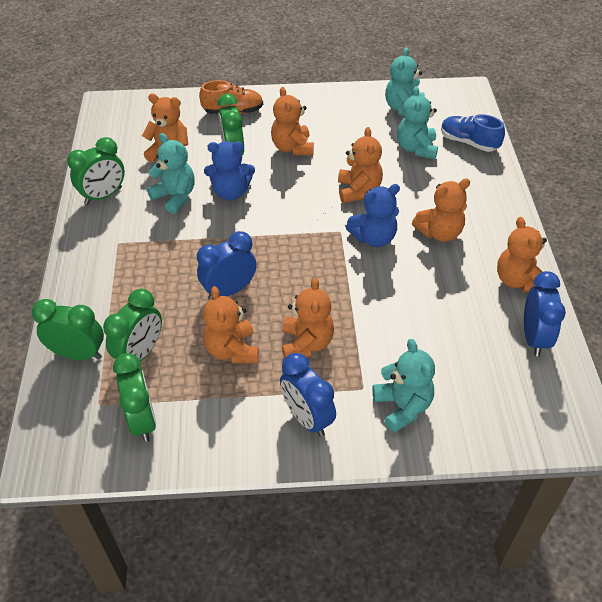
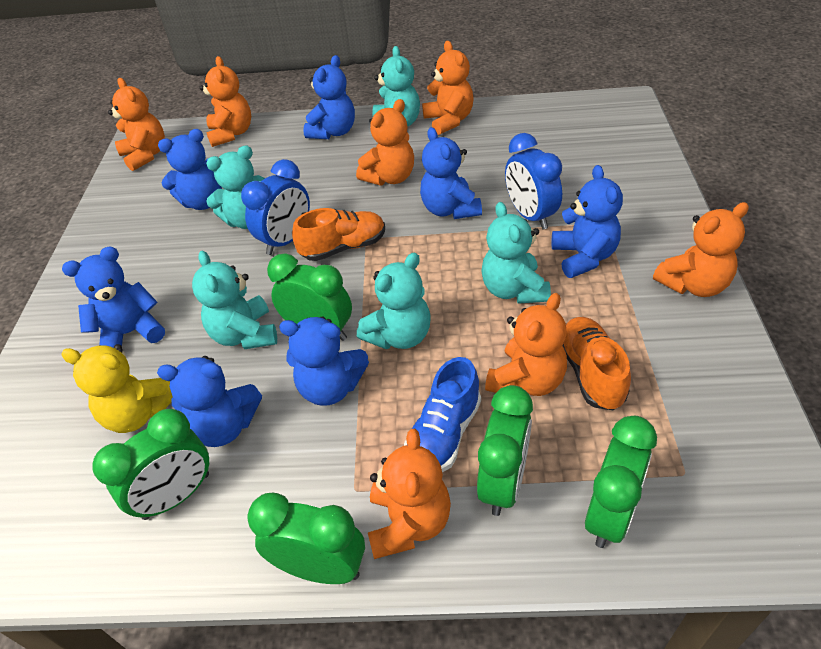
blue clock: 3 -> 2
blue teddy bear: 2 -> 7
orange shoe: 1 -> 2
turquoise teddy bear: 4 -> 5
yellow teddy bear: 0 -> 1

